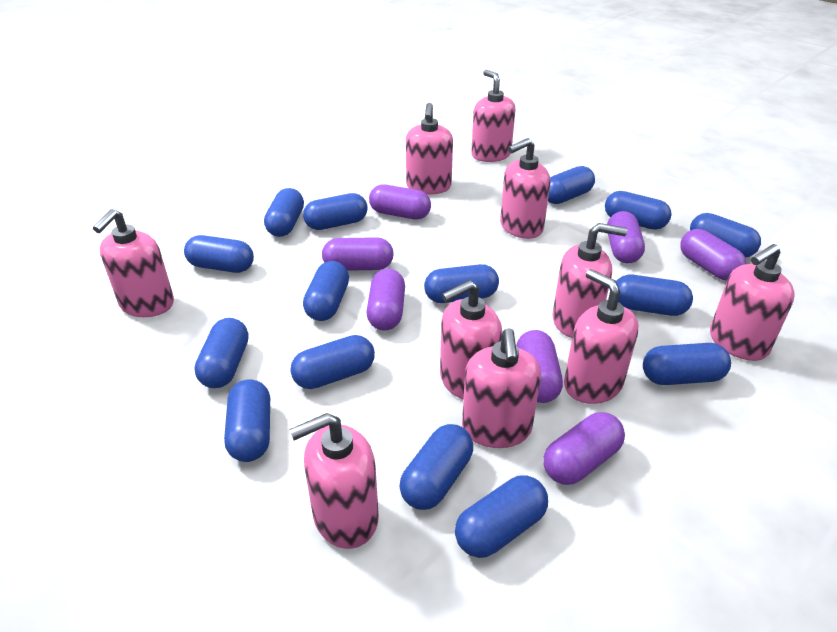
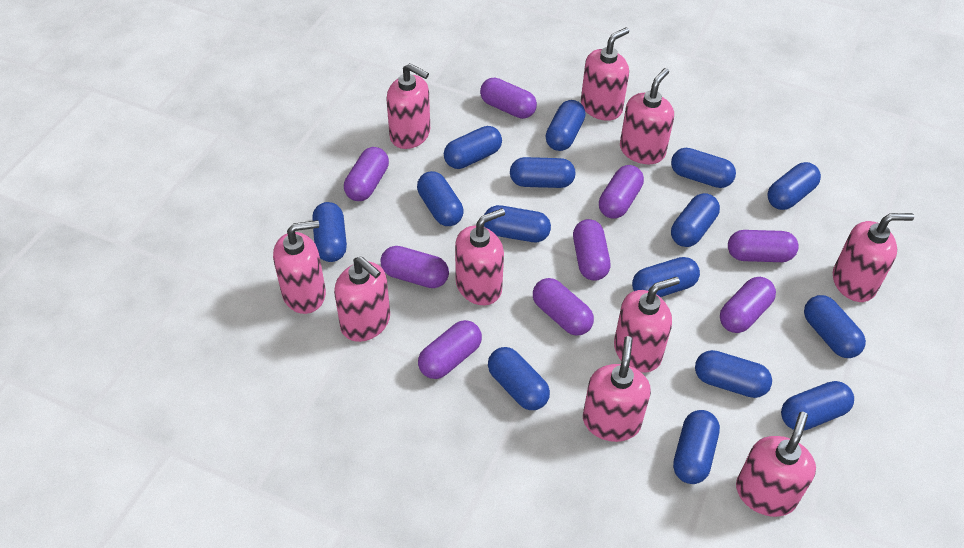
purple capsule: 7 -> 9

